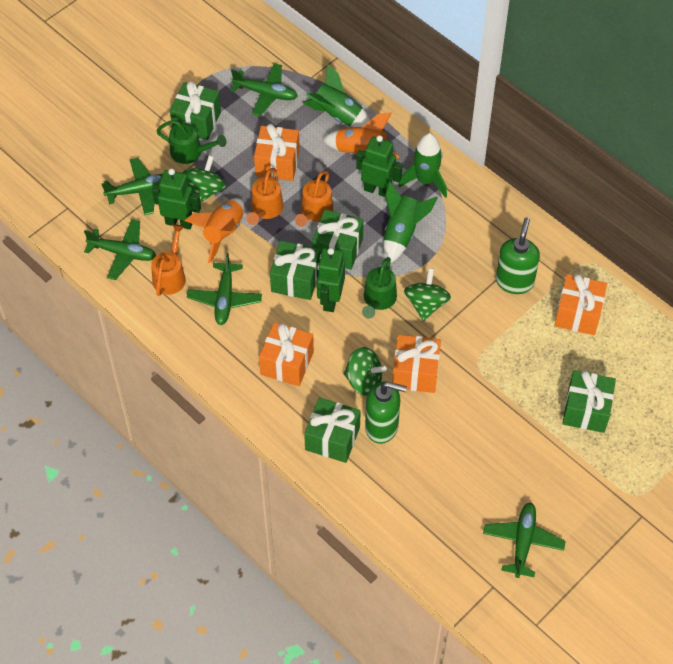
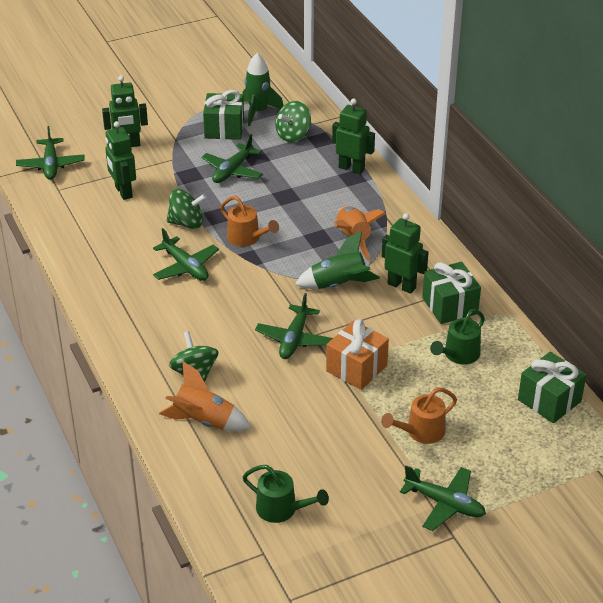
green gift: 5 -> 3
green robot: 3 -> 4
green rocket: 3 -> 2
green soap dispenser: 2 -> 0
orange gift: 4 -> 1
orange watering can: 3 -> 2

